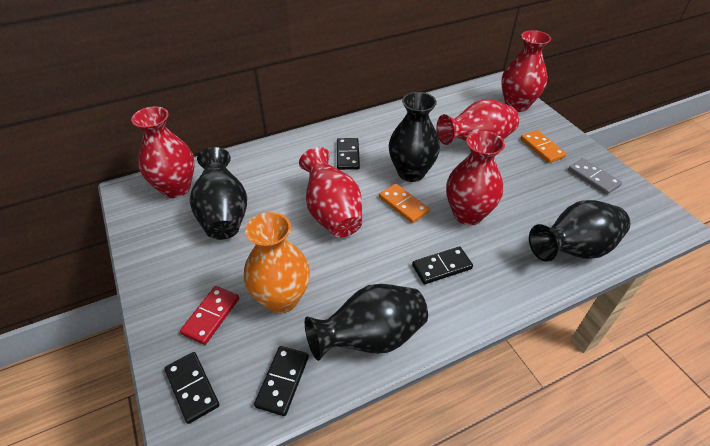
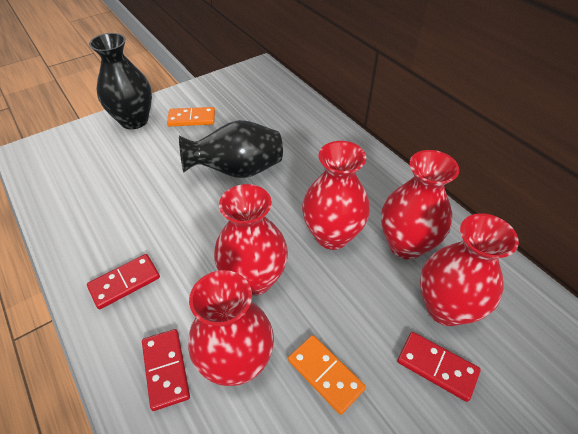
black domino: 4 -> 0
black vase: 4 -> 2
grey domino: 1 -> 0
orange vase: 1 -> 0
red domino: 1 -> 3

